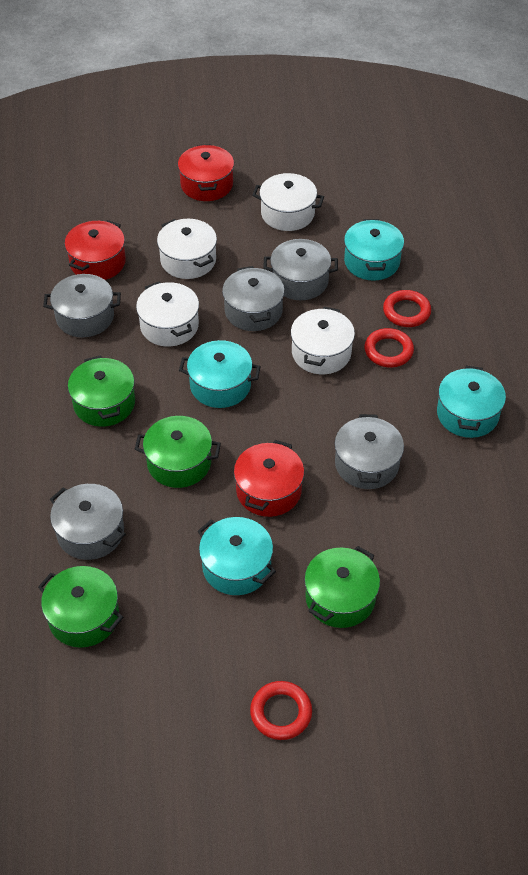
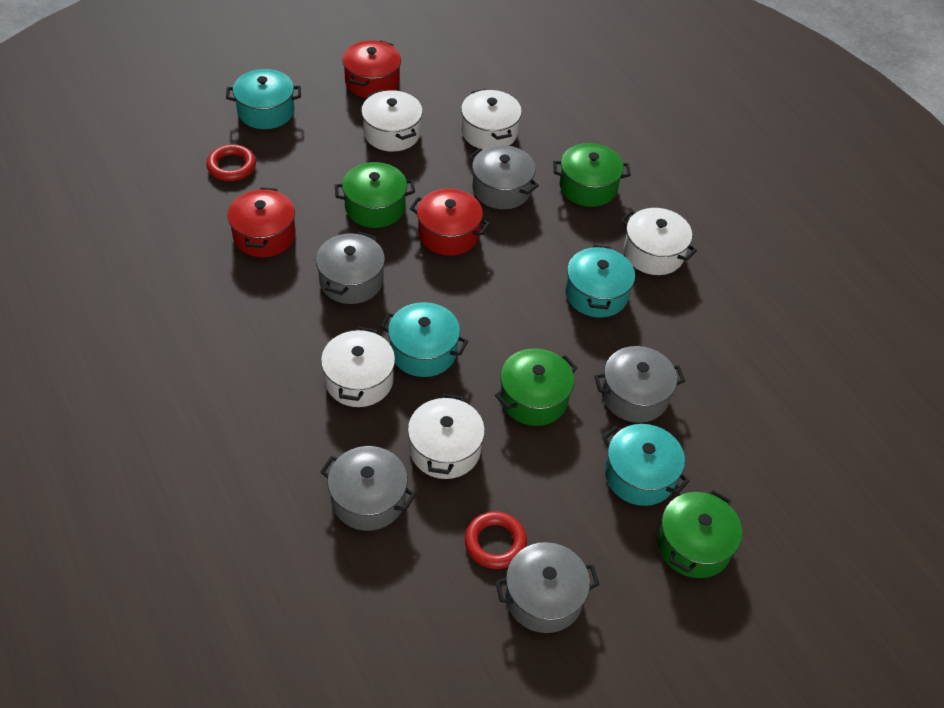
red ring: 3 -> 2
white pot: 4 -> 5

